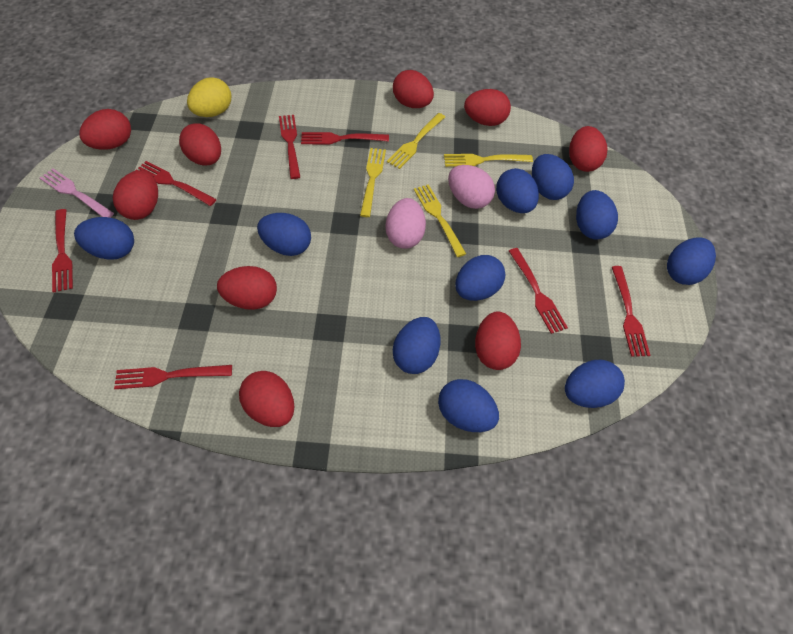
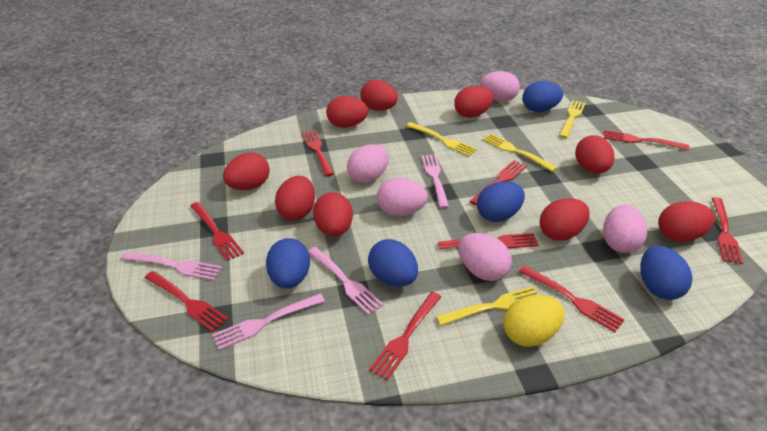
blue egg: 10 -> 5
pink egg: 2 -> 5
pink fork: 1 -> 4
red fork: 7 -> 9

